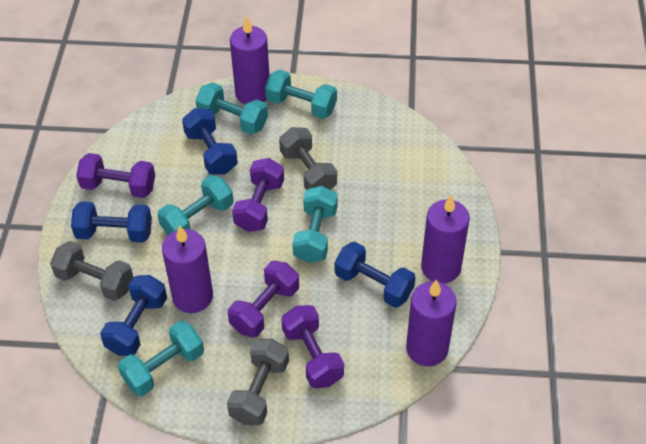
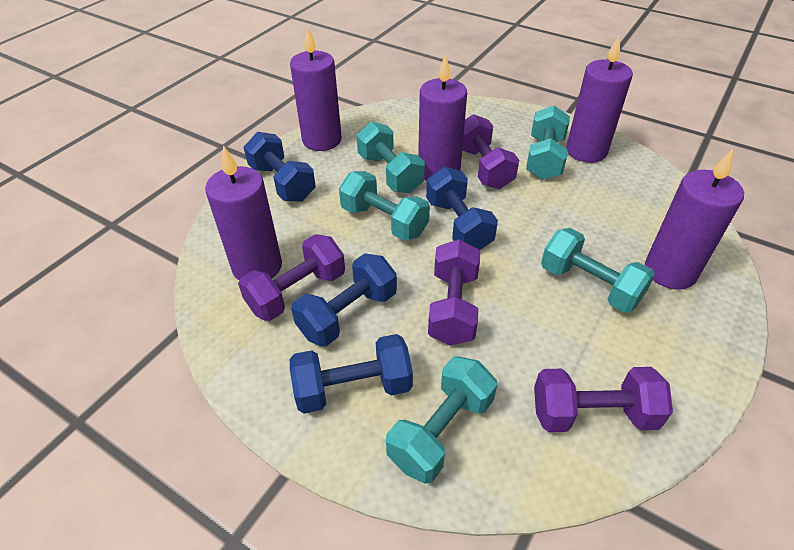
grey dumbbell: 3 -> 0
purple candle: 4 -> 5

